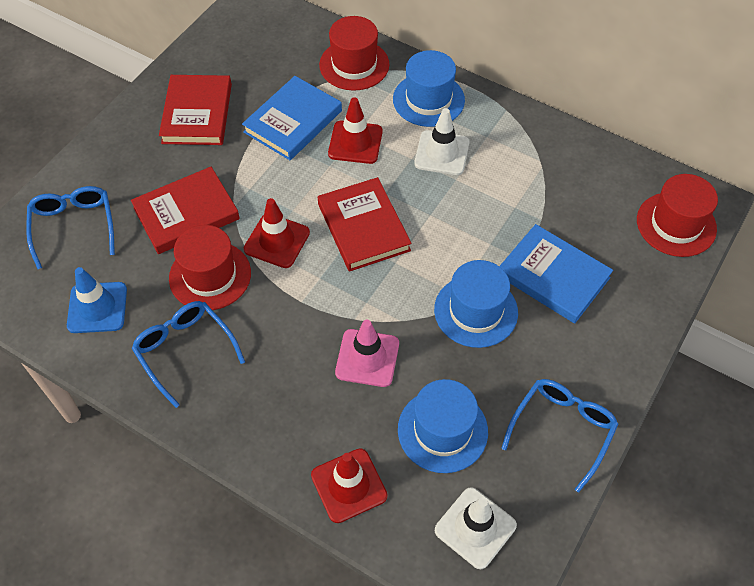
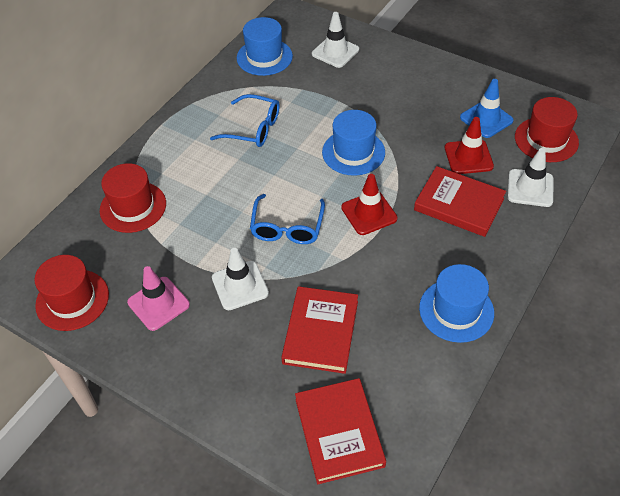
blue book: 2 -> 0
blue glasses: 3 -> 2
red traffic cone: 3 -> 2
white traffic cone: 2 -> 3

